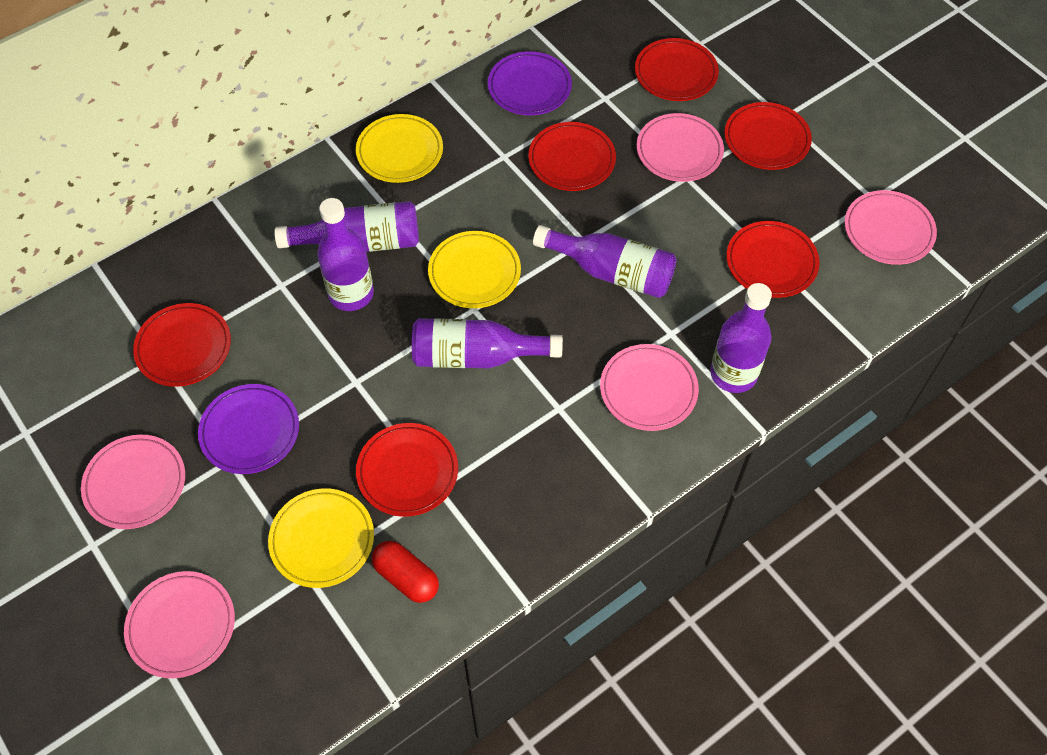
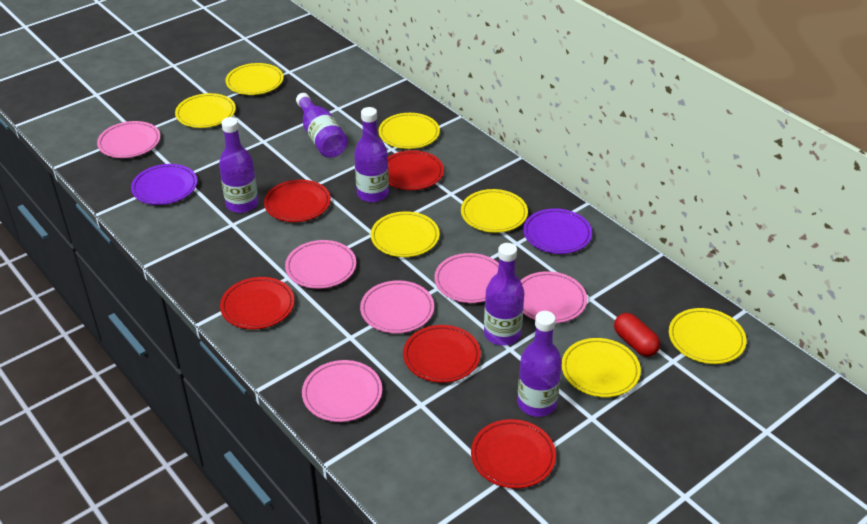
pink plate: 5 -> 6
red plate: 6 -> 5
yellow plate: 3 -> 7

